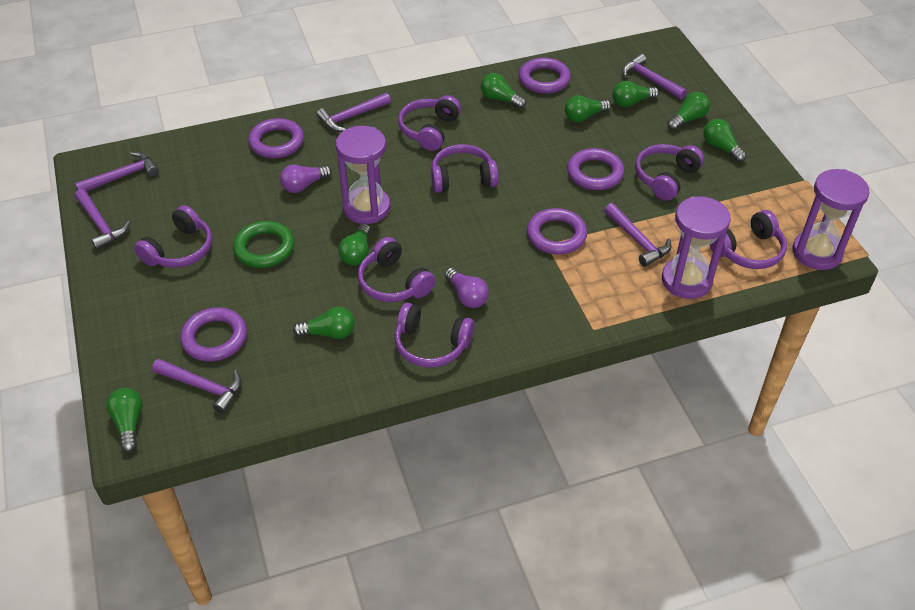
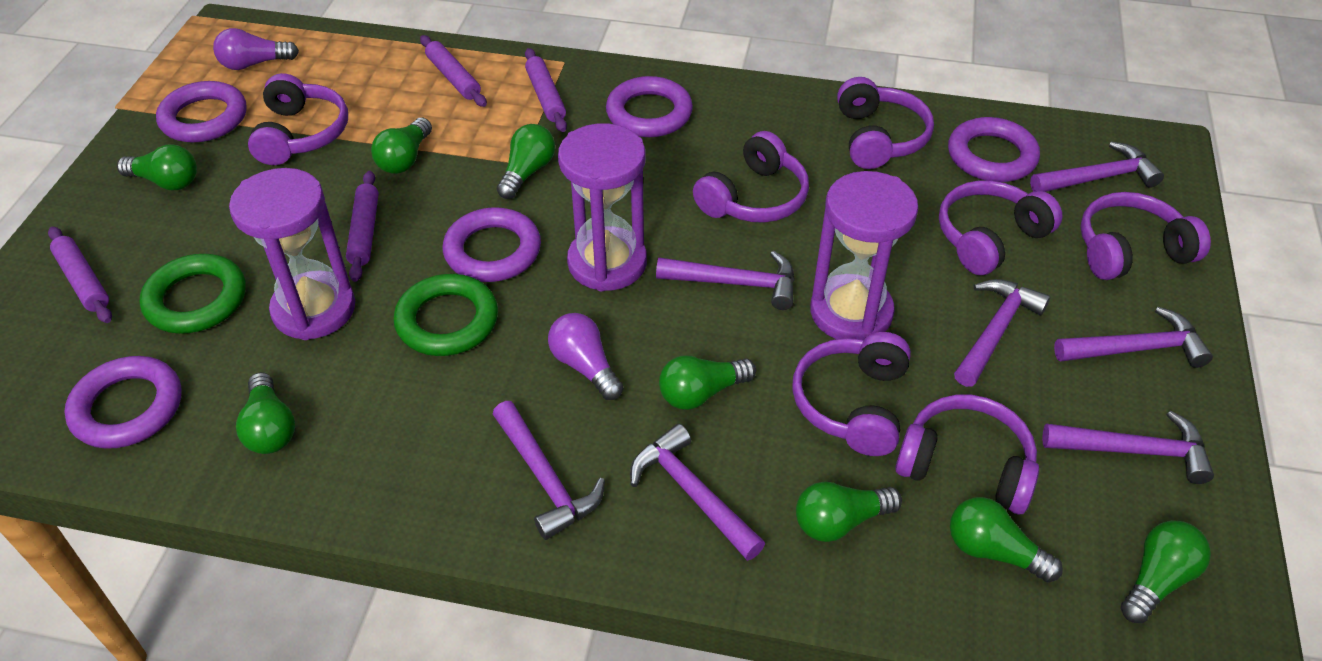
green ring: 1 -> 2
purple hammer: 6 -> 7
purple rolling pin: 0 -> 4

